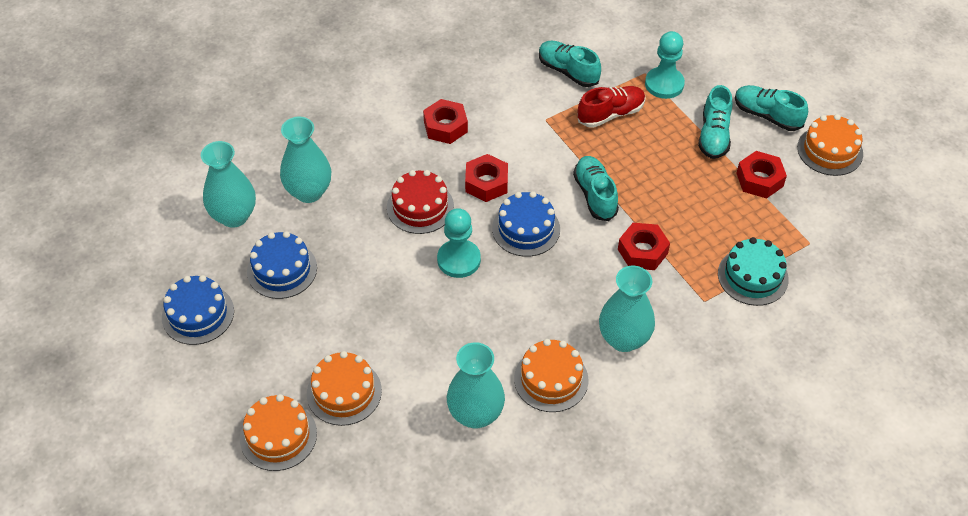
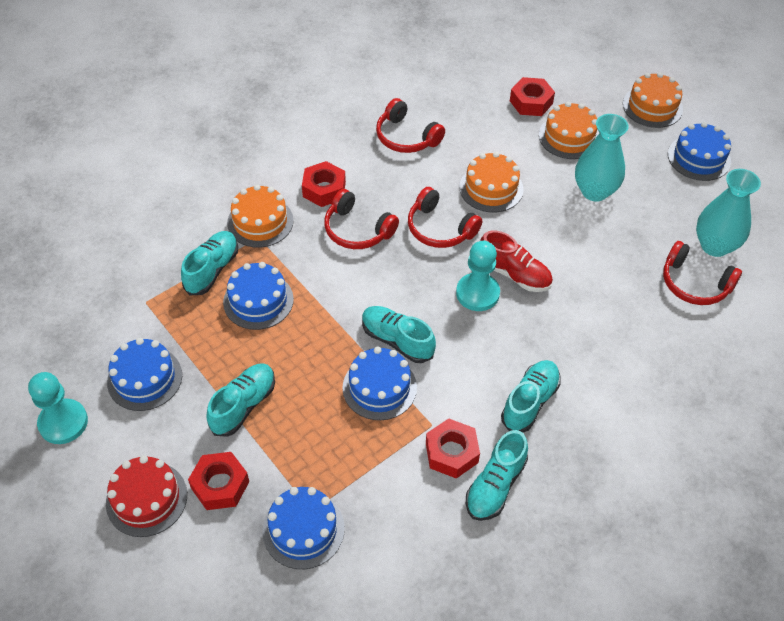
blue cake: 3 -> 5
red headphones: 0 -> 4
turquoise cake: 1 -> 0
turquoise shoe: 4 -> 5
turquoise vase: 4 -> 2

